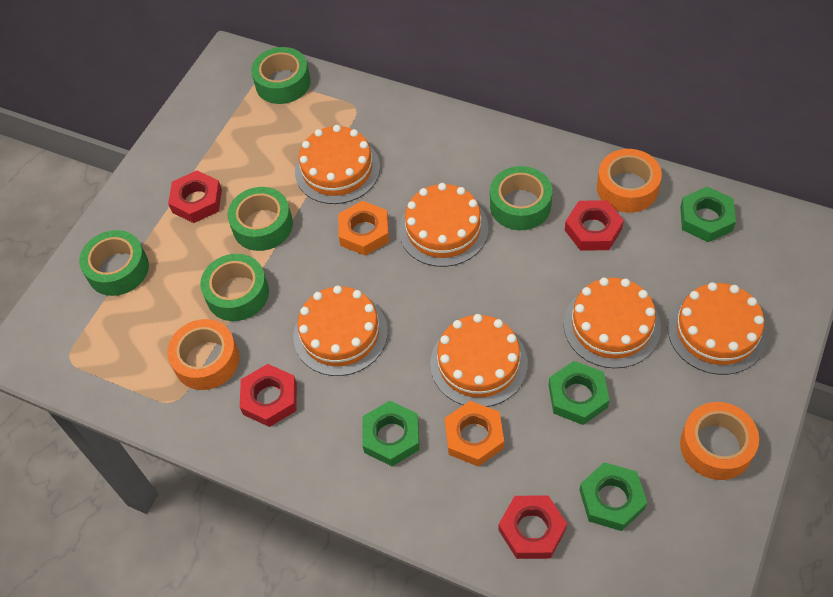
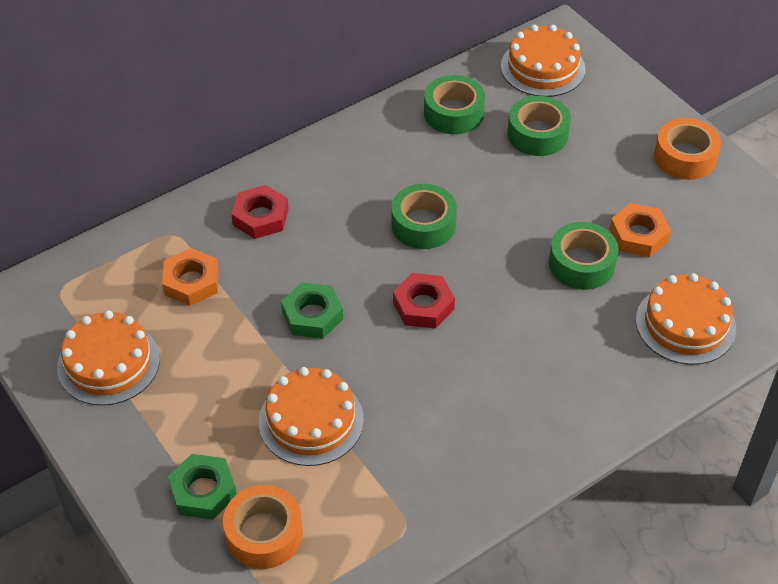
green nut: 4 -> 2
green tape: 5 -> 4
orange cake: 6 -> 4
orange tape: 3 -> 2
red nut: 4 -> 2

